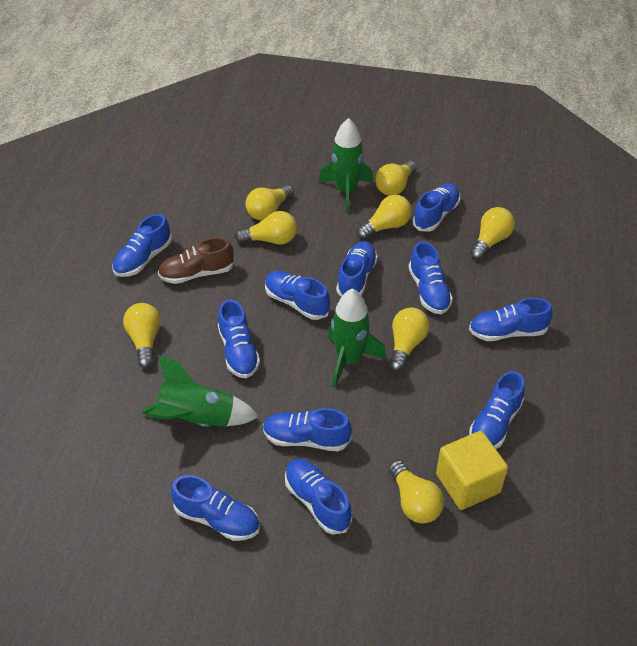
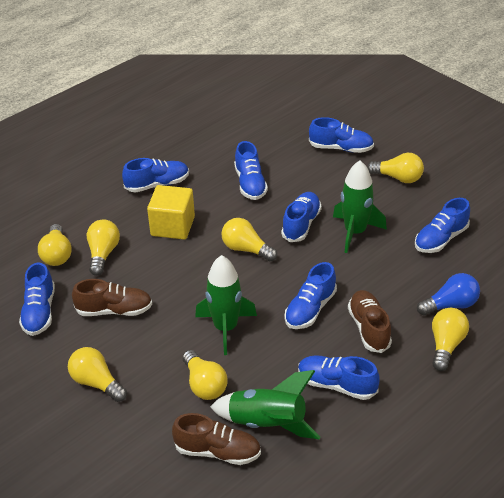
blue light bulb: 0 -> 1
blue shoe: 11 -> 8
brown shoe: 1 -> 3
yellow light bulb: 8 -> 7

